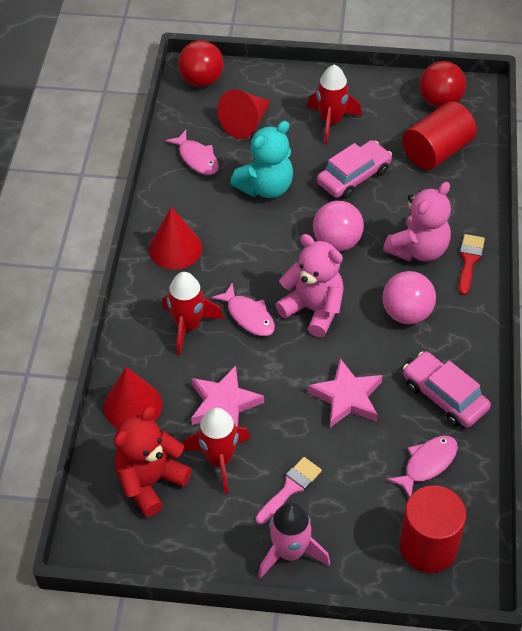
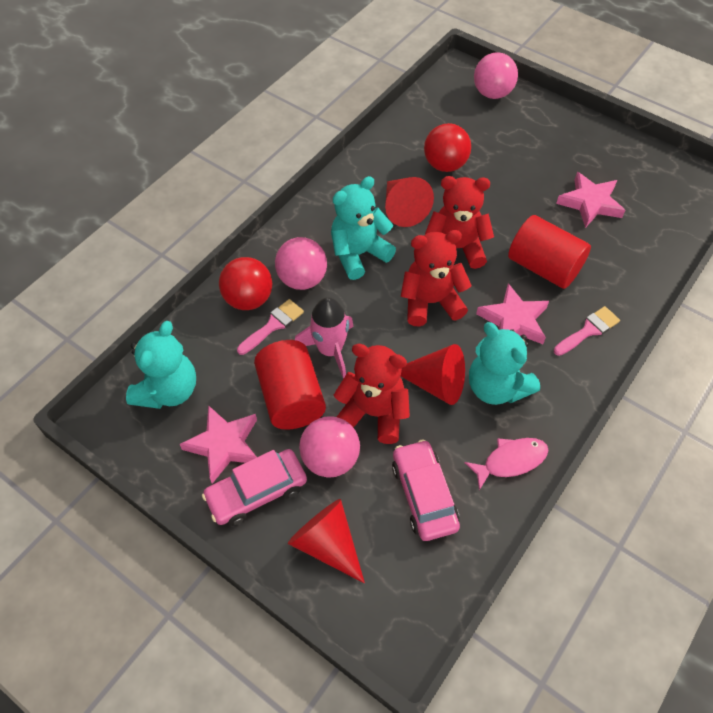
pink ball: 2 -> 3
pink brush: 1 -> 2
pink fish: 3 -> 1
pink star: 2 -> 3
pink teddy bear: 2 -> 0
red brush: 1 -> 0
red rocket: 3 -> 0
red teddy bear: 1 -> 3
turquoise teddy bear: 1 -> 3

